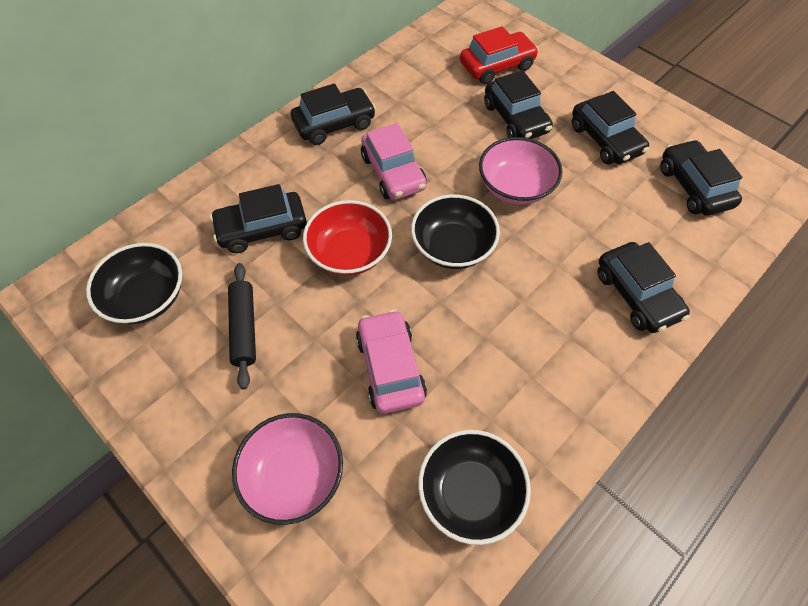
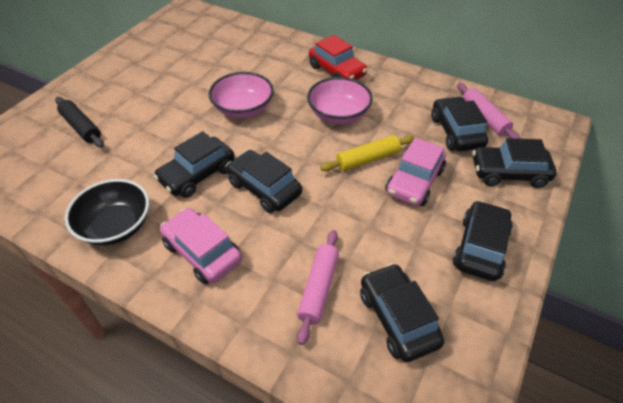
black bowl: 3 -> 1
pink rolling pin: 0 -> 2
red bowl: 1 -> 0
yellow rolling pin: 0 -> 1

